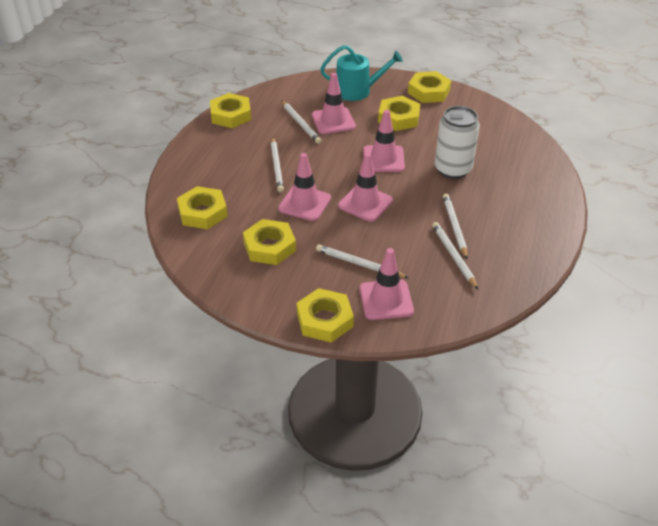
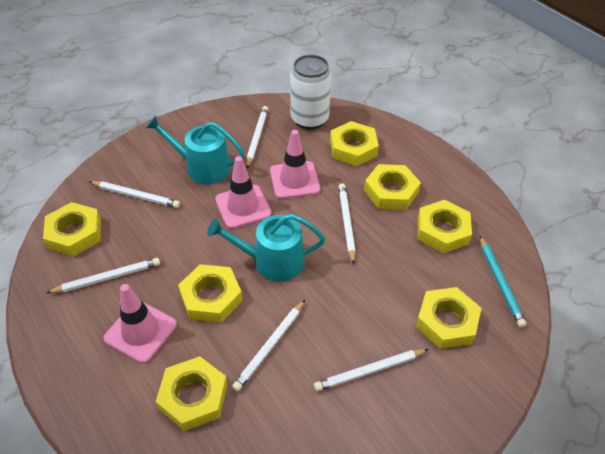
pink traffic cone: 5 -> 3
turquoise pencil: 0 -> 1
turquoise watering can: 1 -> 2
white pencil: 5 -> 6
yellow nut: 6 -> 7

